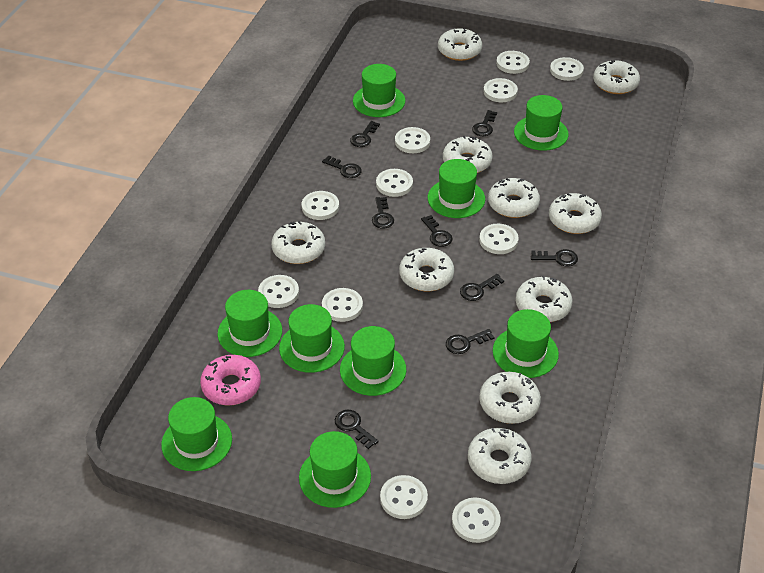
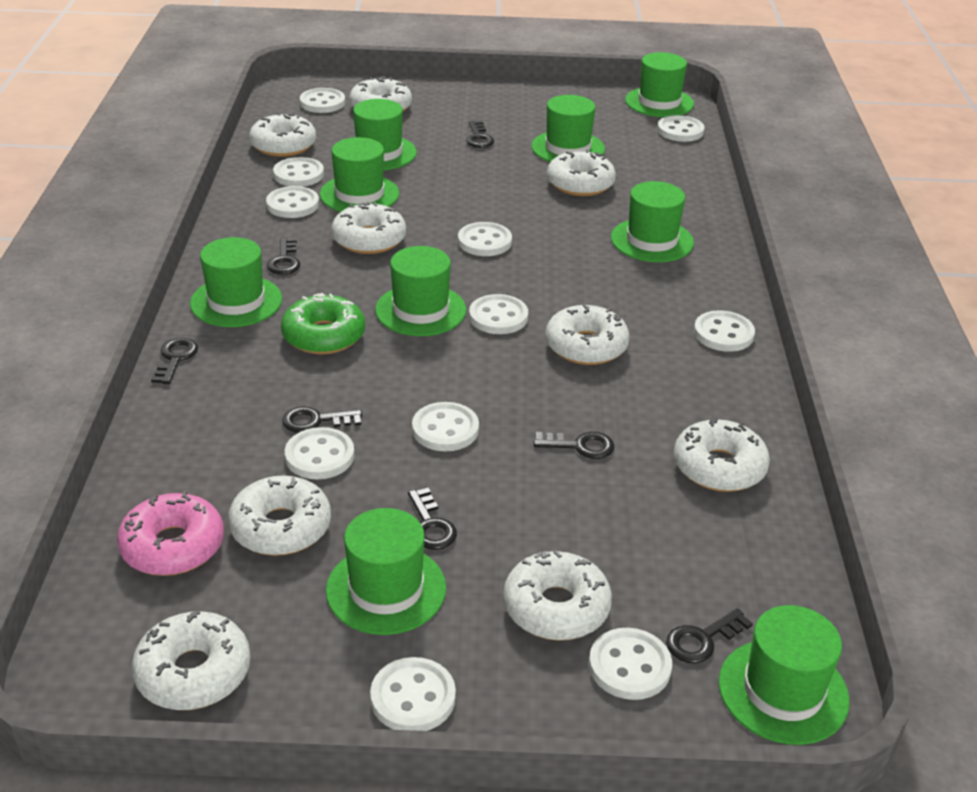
black key: 9 -> 7
green donut: 0 -> 1
white donut: 10 -> 9

